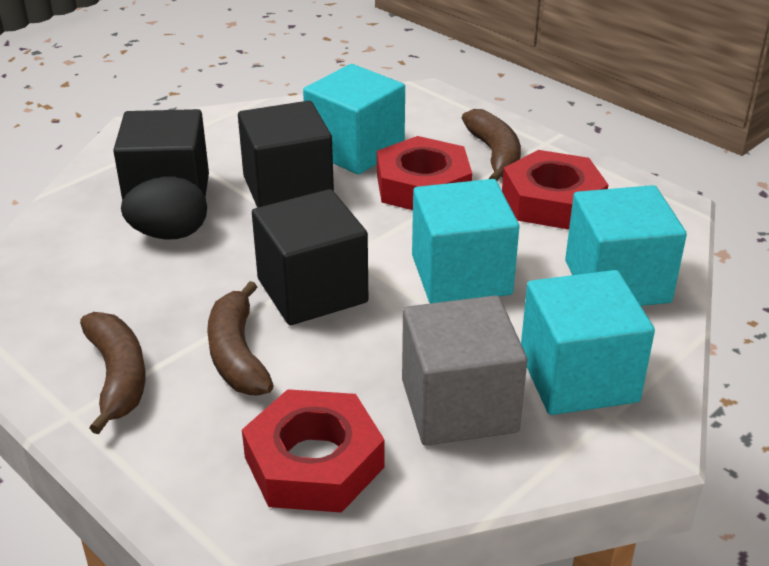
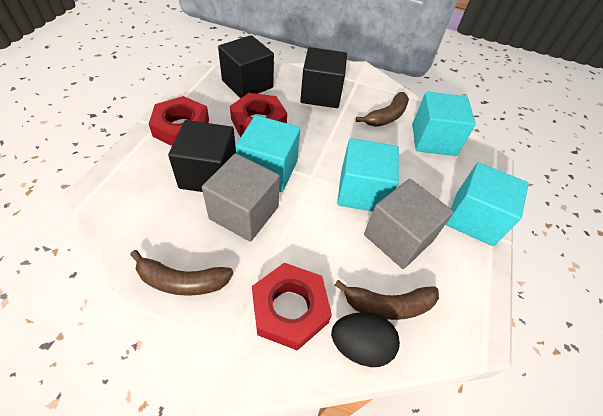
grey cube: 1 -> 2

